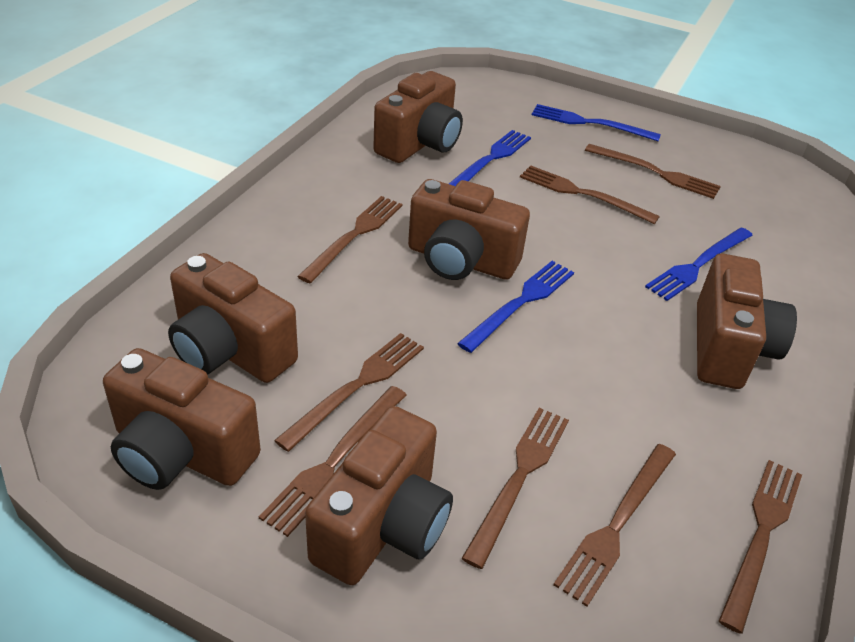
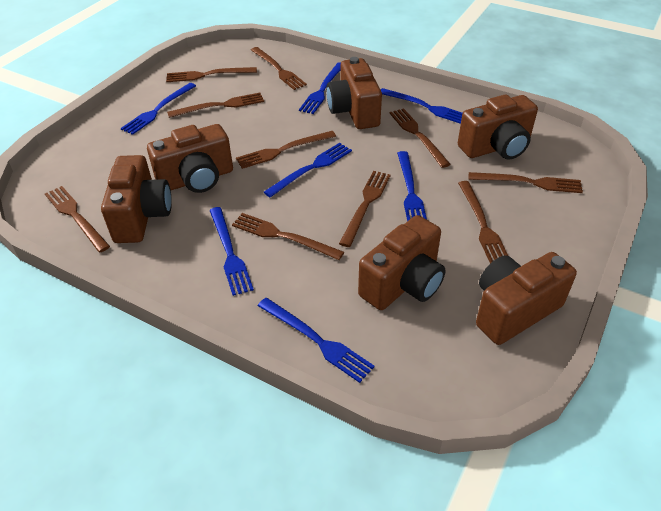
blue fork: 4 -> 7
brown fork: 8 -> 10

